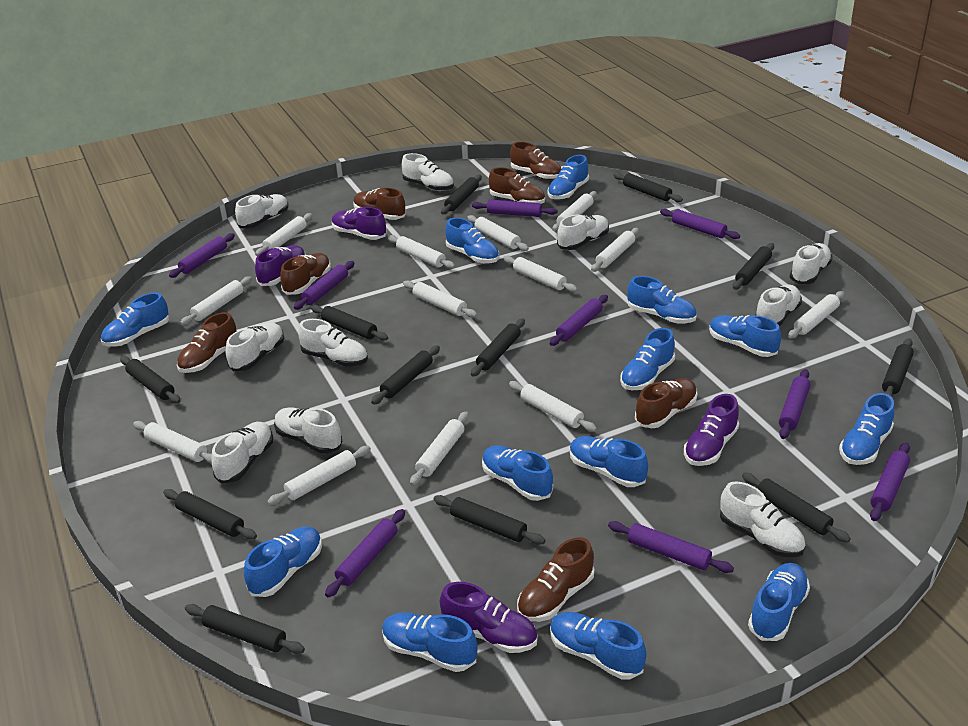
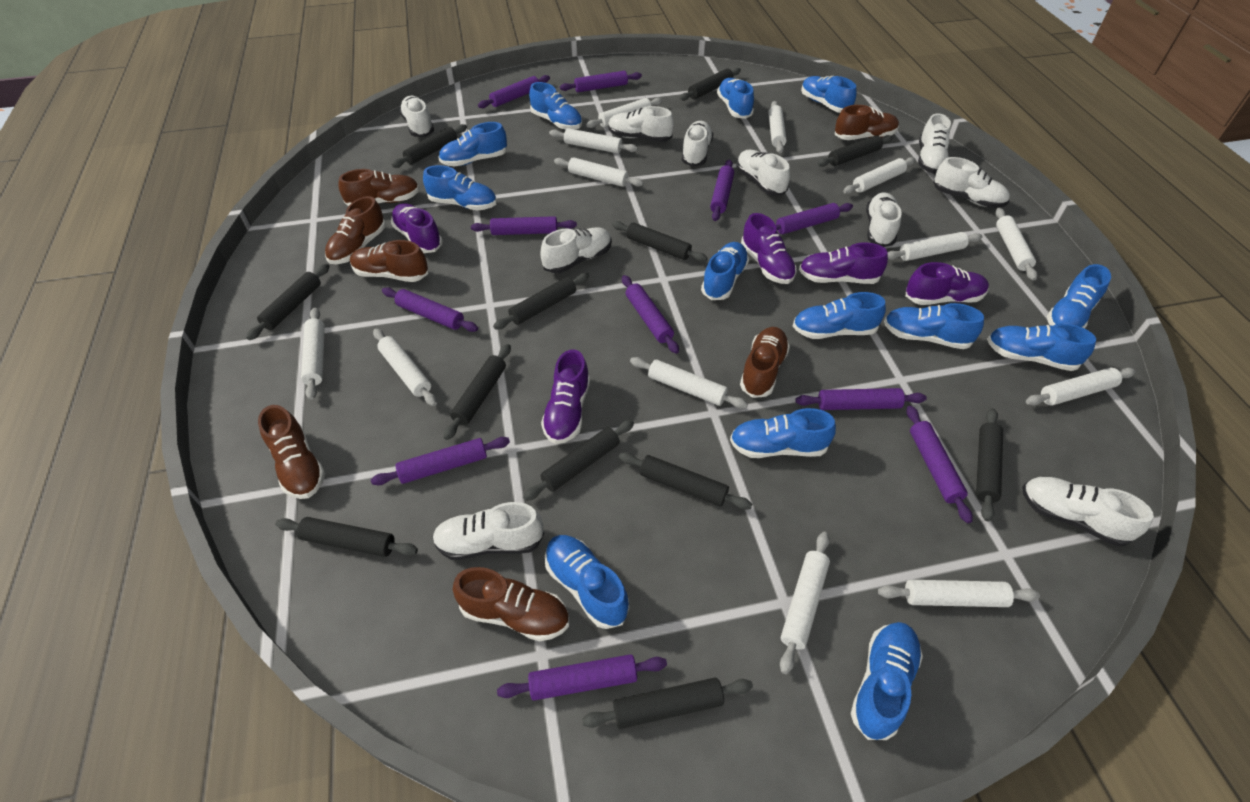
purple rolling pin: 9 -> 11
purple shoe: 4 -> 5

